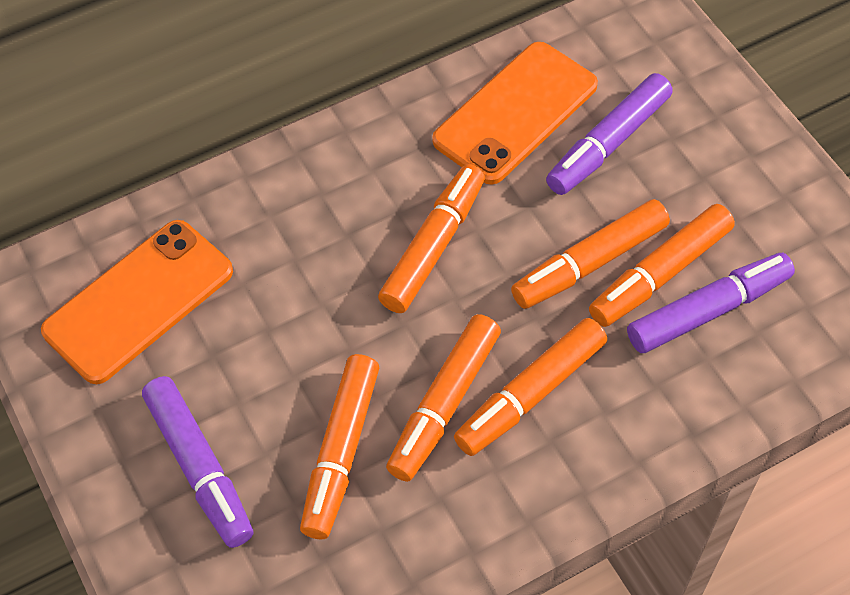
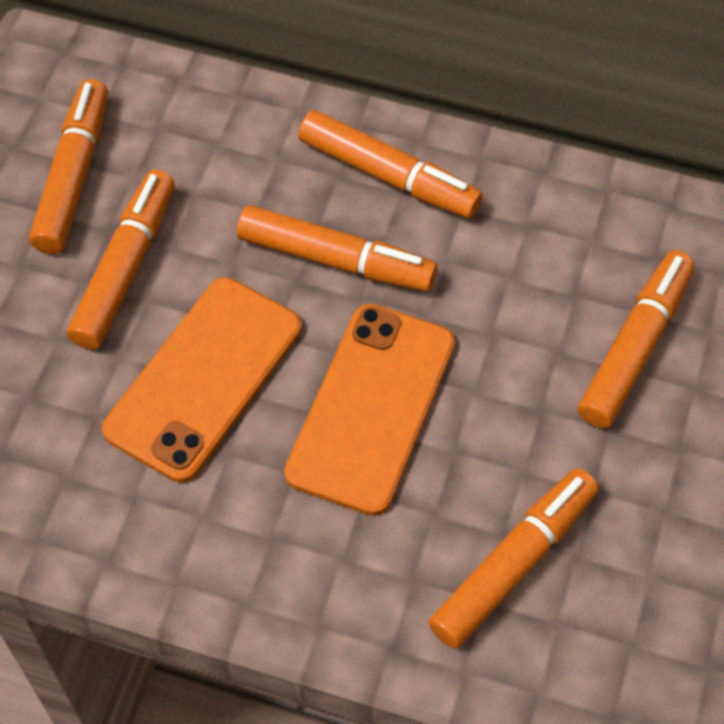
purple marker: 3 -> 0

